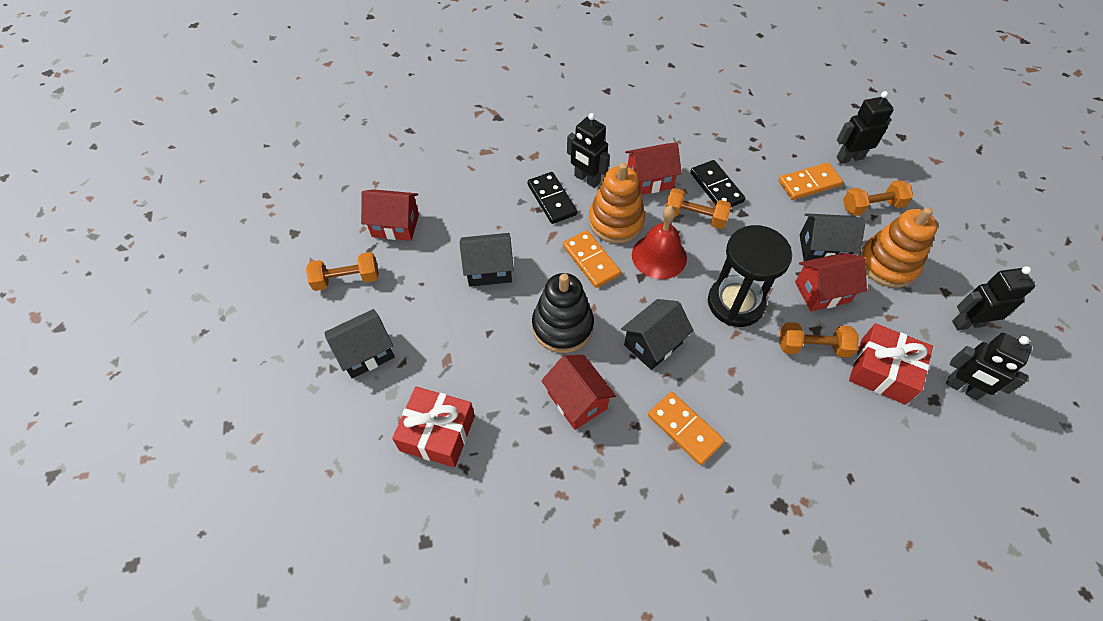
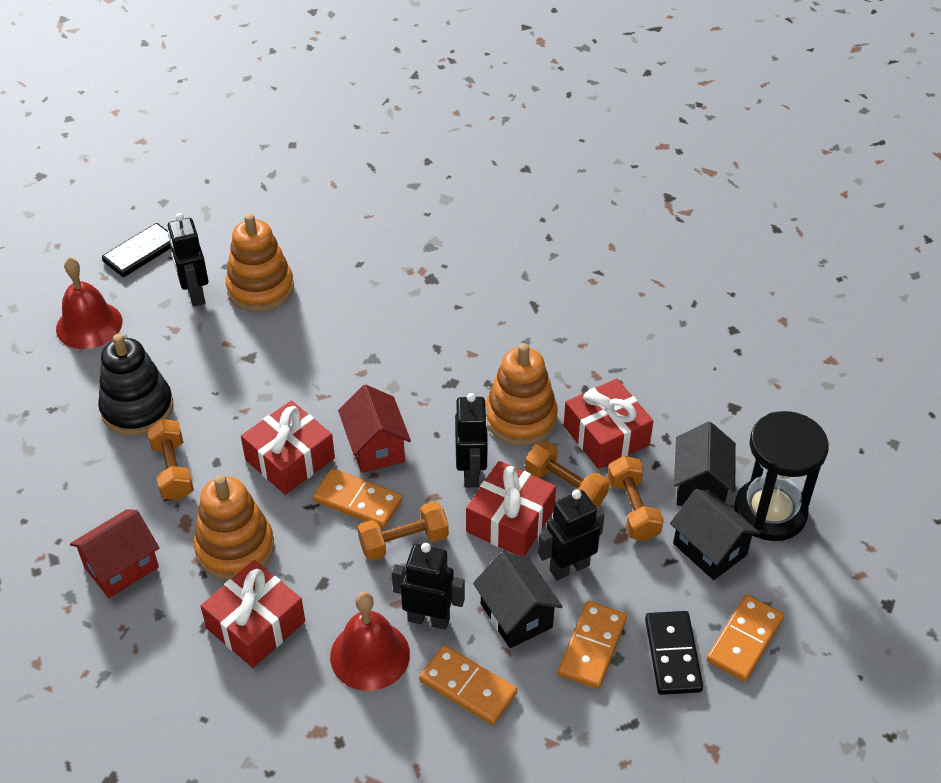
black house: 4 -> 3
orange domino: 3 -> 4
orange stacking toy: 2 -> 3
red bell: 1 -> 2
red gift: 2 -> 4
red house: 4 -> 2

